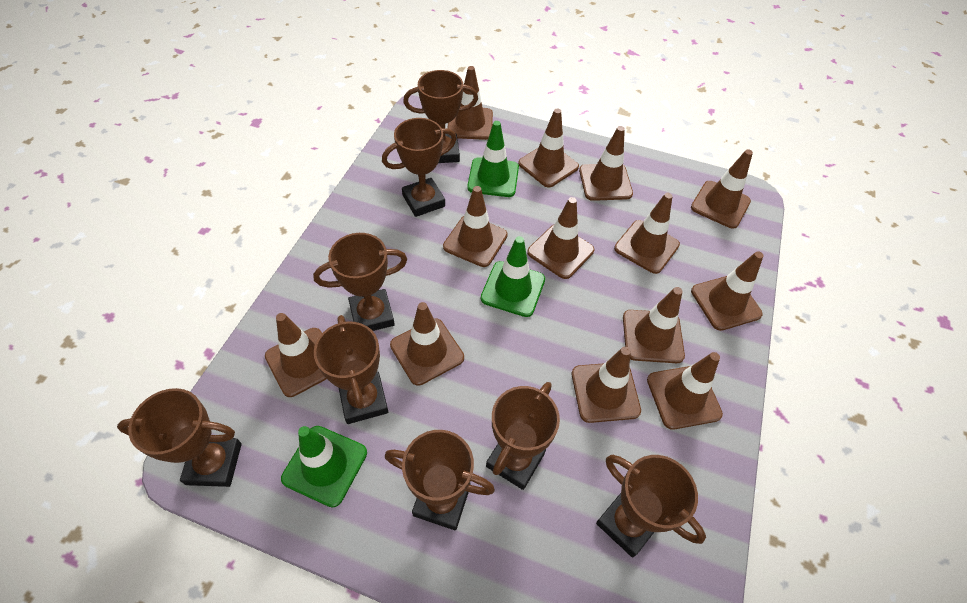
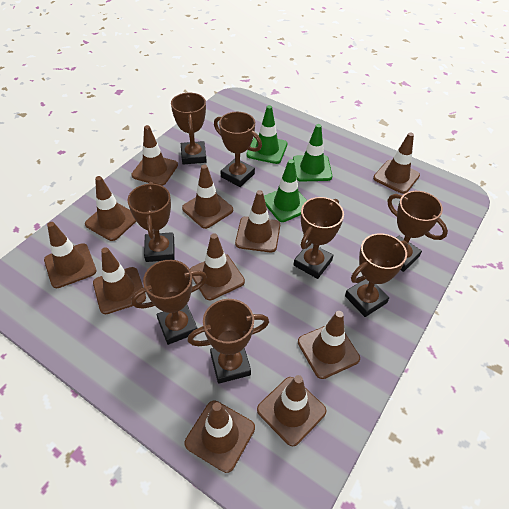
brown traffic cone: 13 -> 11

